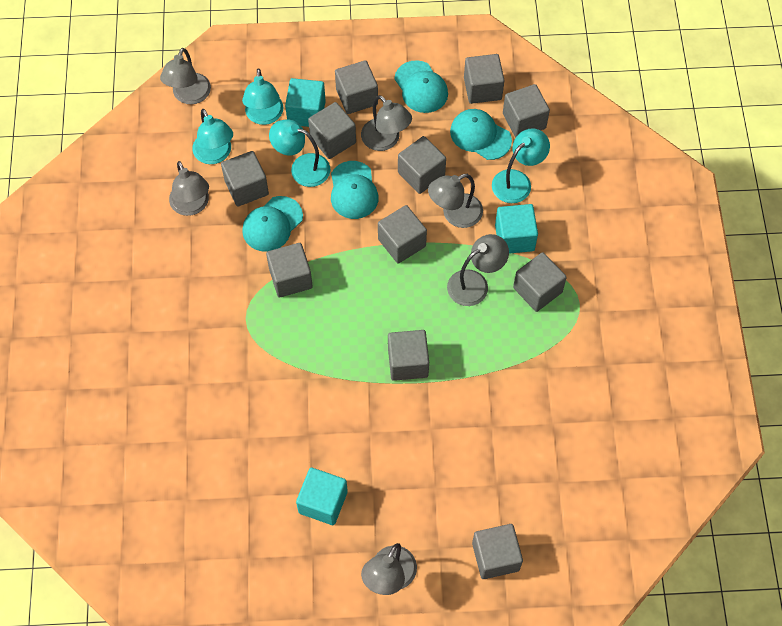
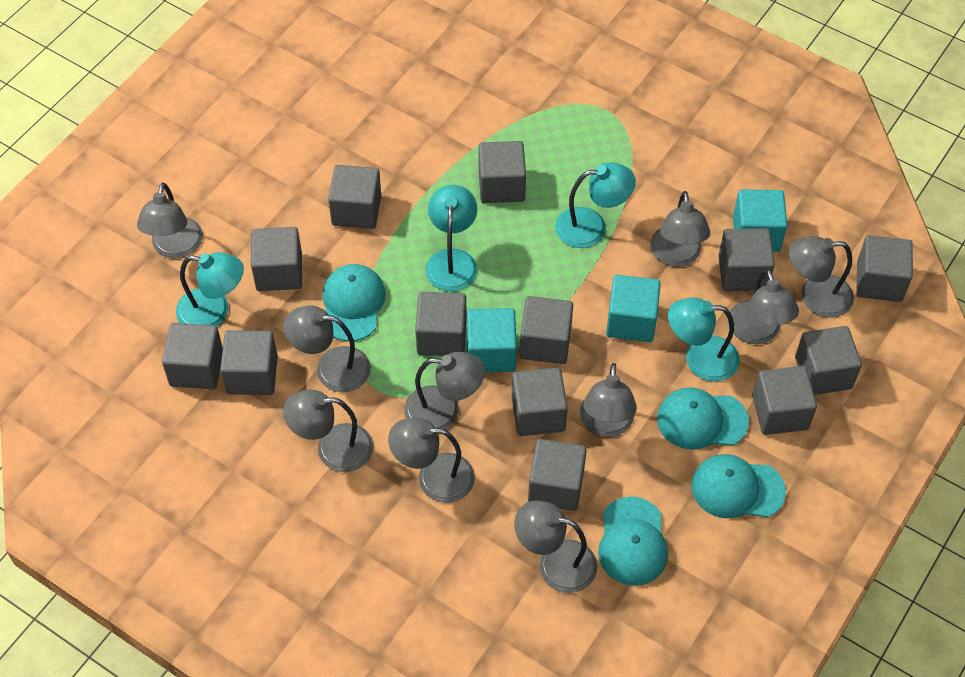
grey cube: 11 -> 13
grey lamp: 6 -> 10

